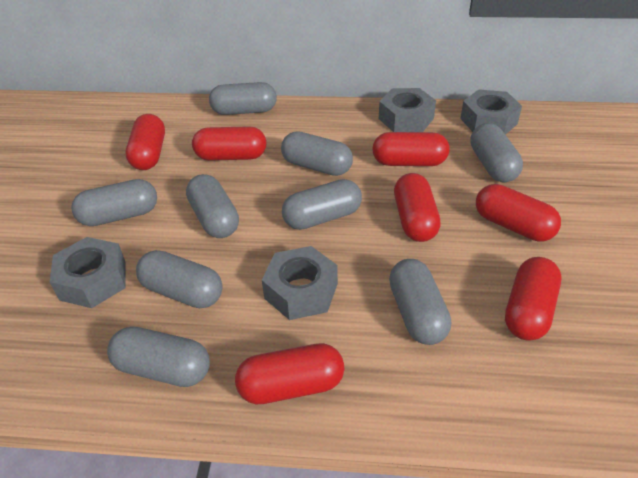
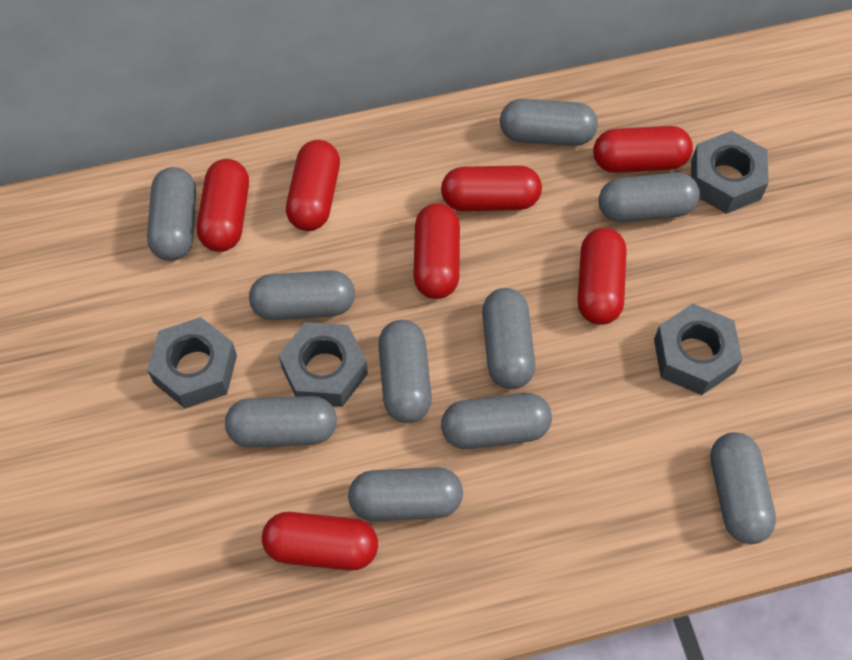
grey capsule: 9 -> 10

